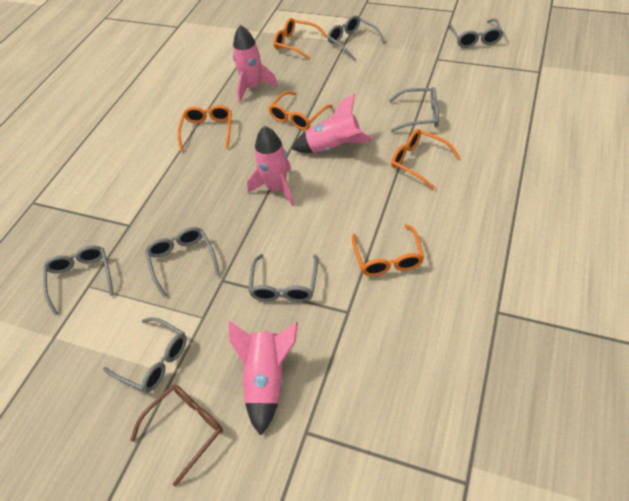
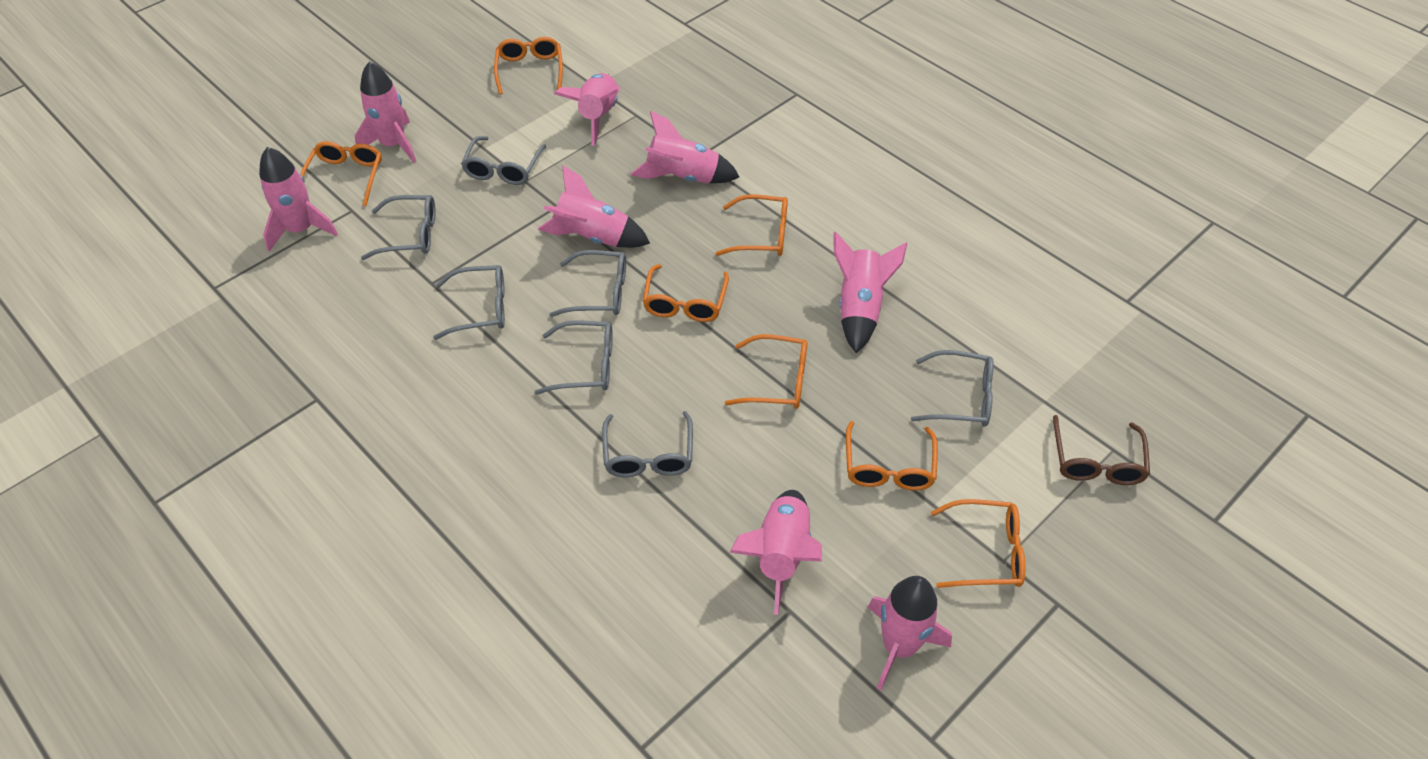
orange glasses: 5 -> 7
pink rocket: 4 -> 8

